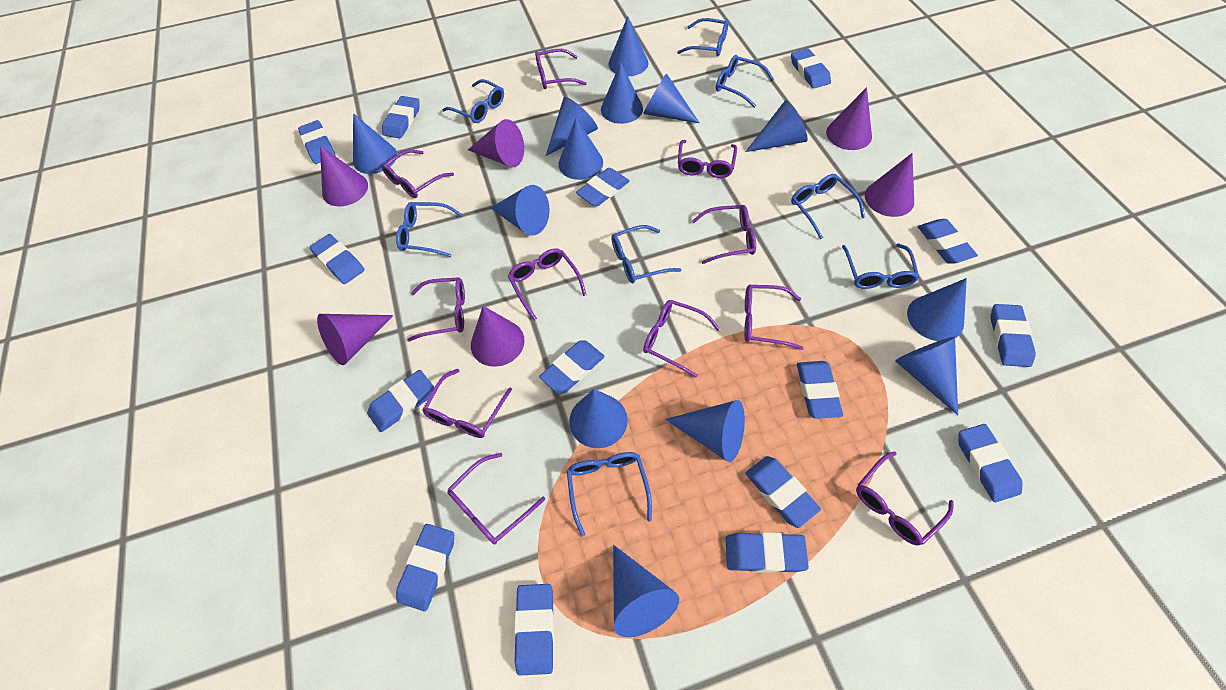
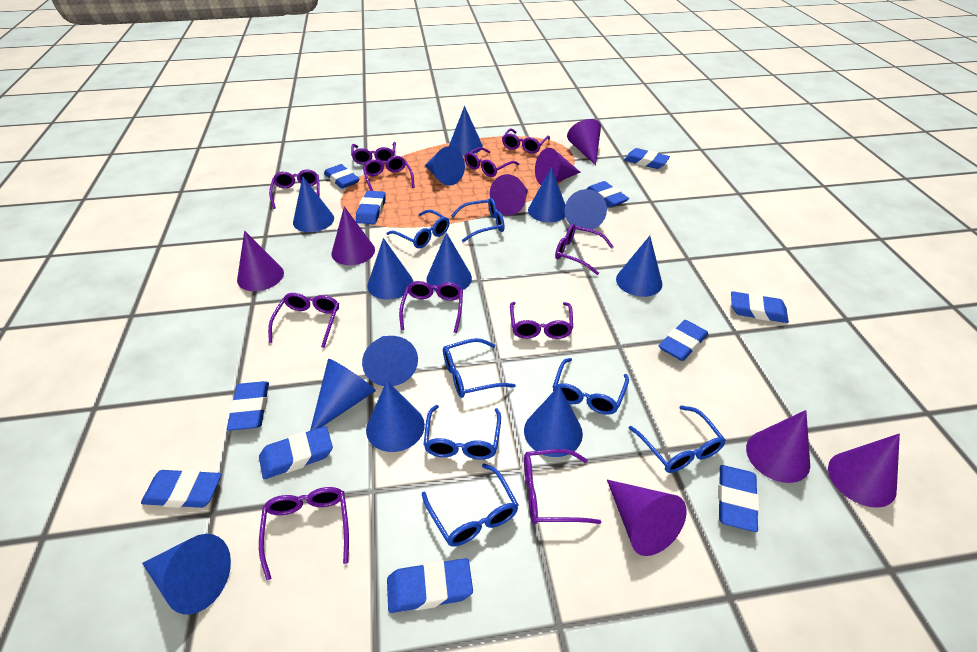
blue eraser: 15 -> 11
blue glasses: 8 -> 7
purple cone: 6 -> 8

